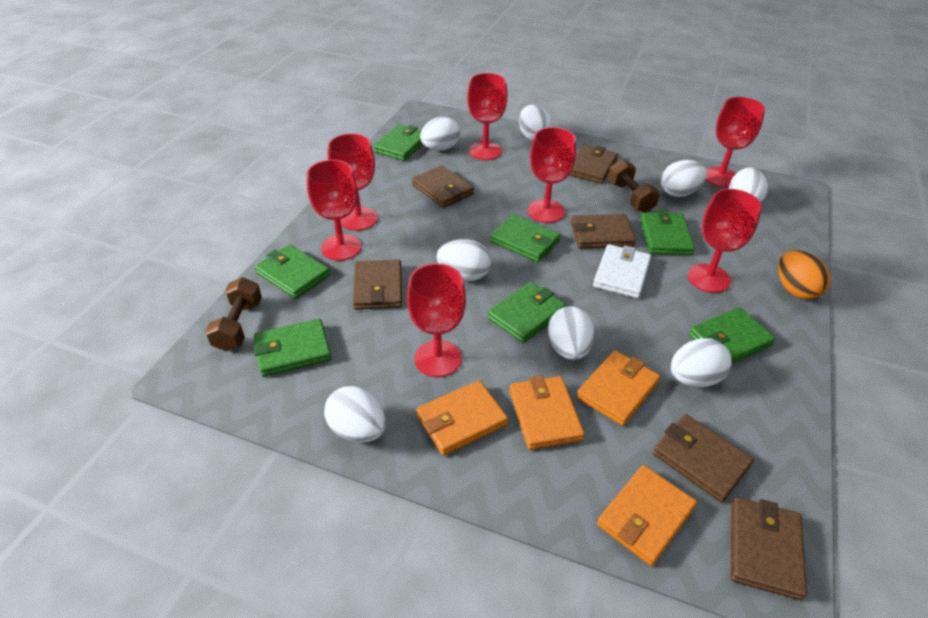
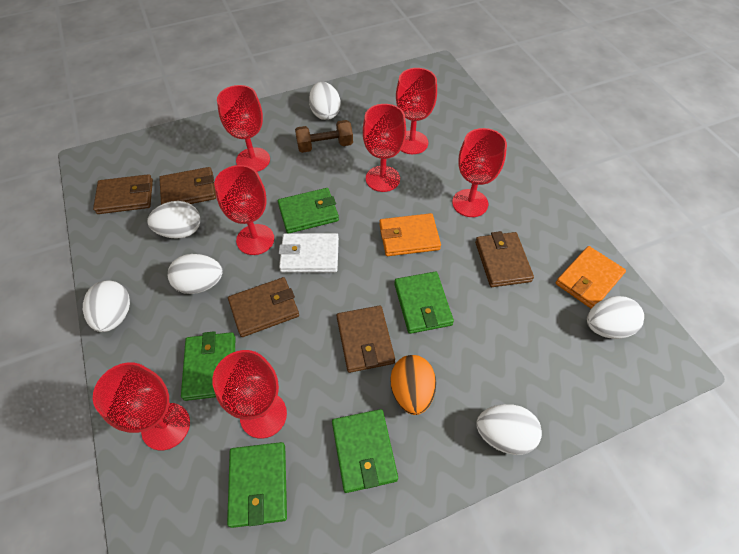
brown dumbbell: 2 -> 1
brown wallet: 6 -> 5
green wallet: 7 -> 5
orange wallet: 4 -> 2
white egg: 8 -> 6

